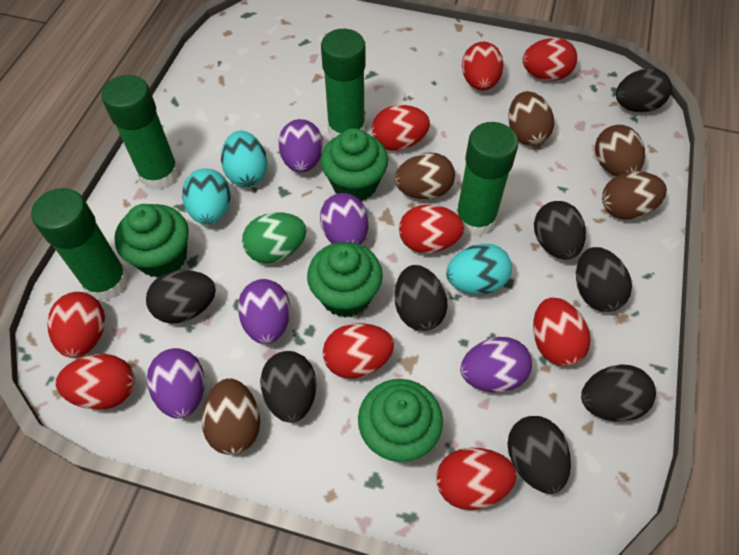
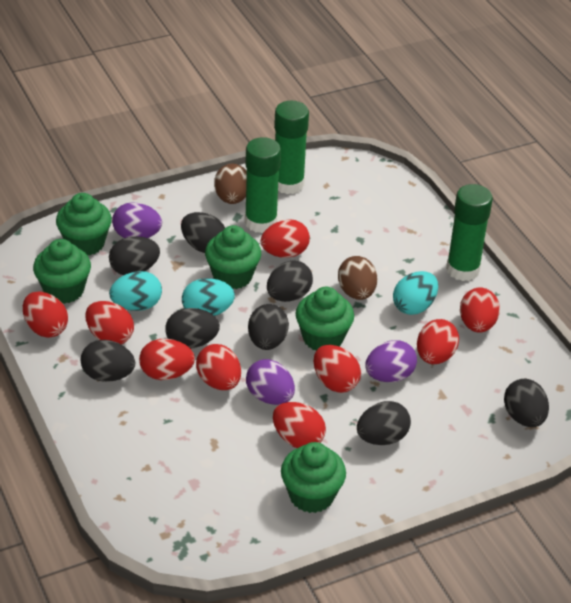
brown egg: 5 -> 2
green cupcake: 4 -> 5
green egg: 1 -> 0
green glue stick: 4 -> 3
purple egg: 5 -> 3

